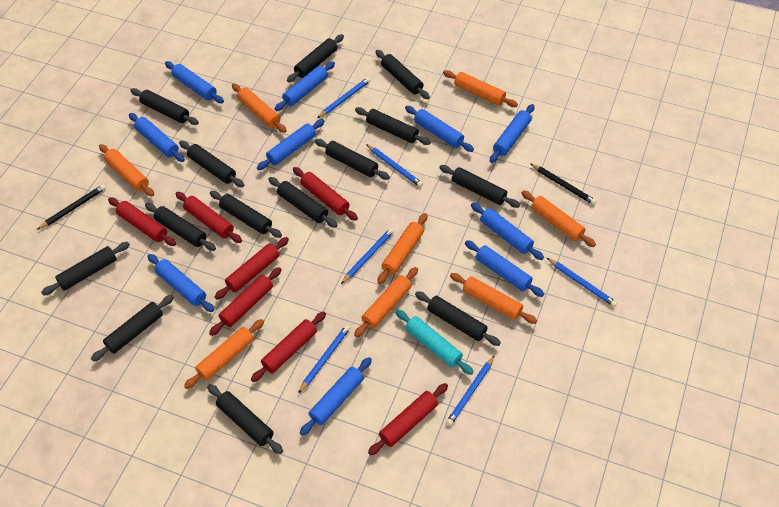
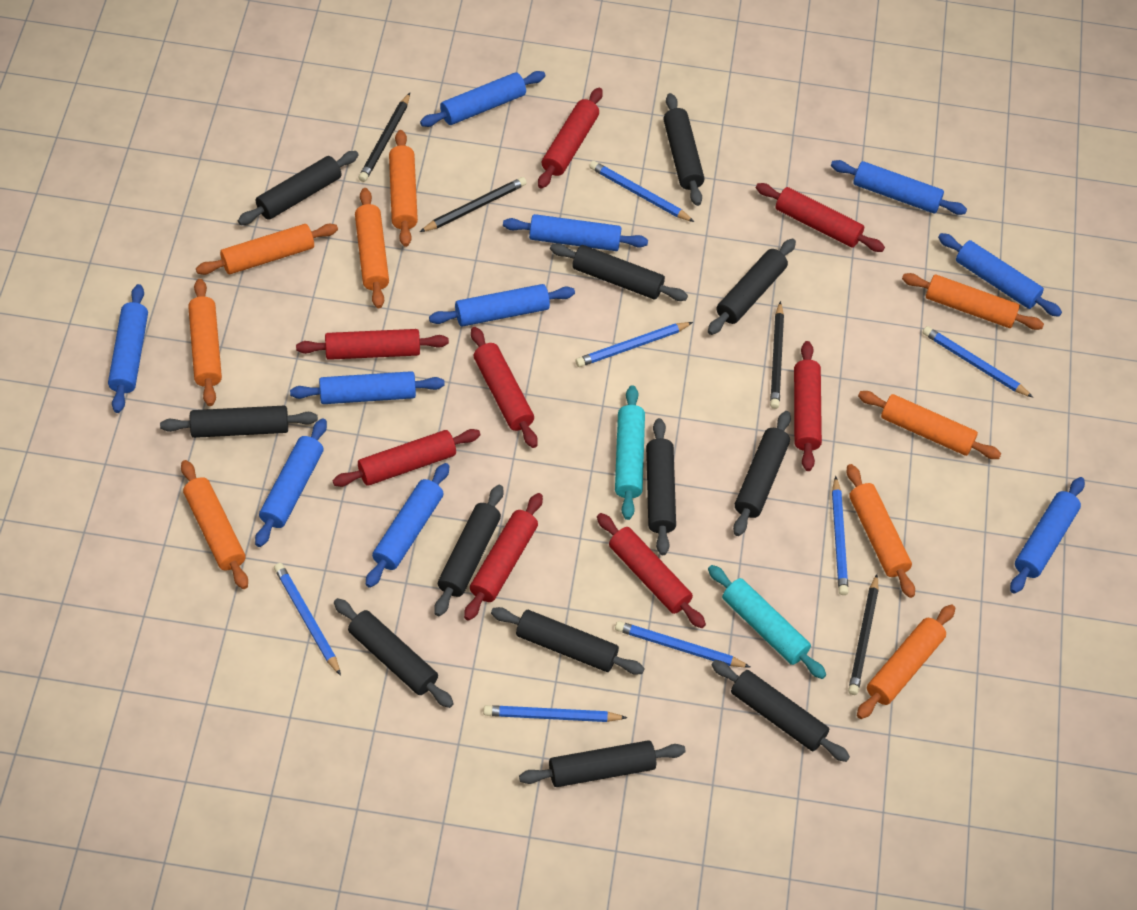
black pencil: 2 -> 4
black rolling pin: 14 -> 12
blue pencil: 6 -> 7
orange rolling pin: 8 -> 9
red rolling pin: 7 -> 8
turquoise rolling pin: 1 -> 2

